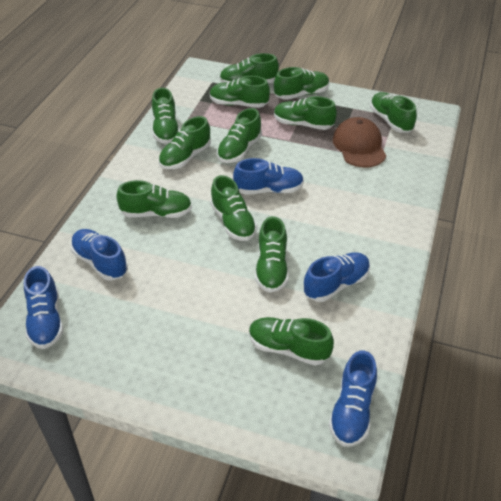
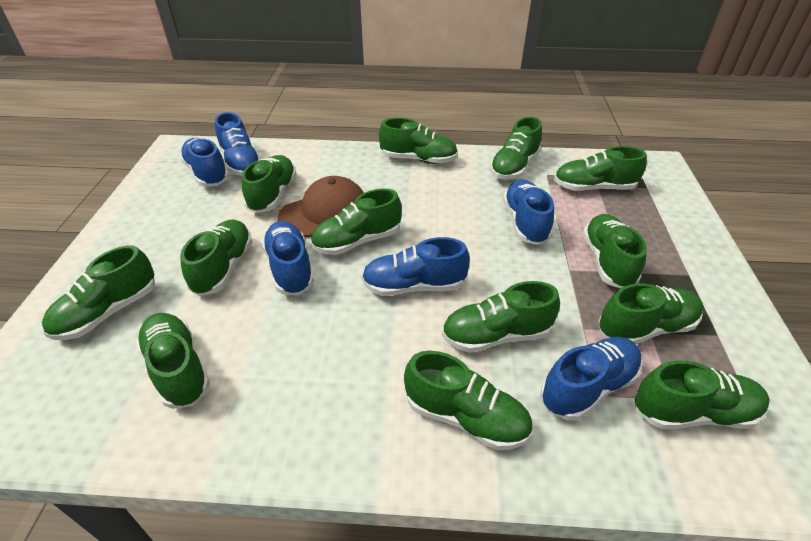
blue shoe: 5 -> 6
green shoe: 12 -> 13

